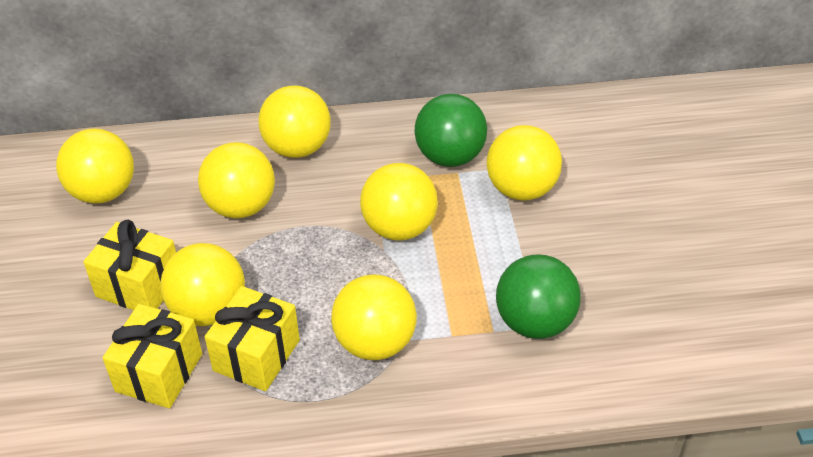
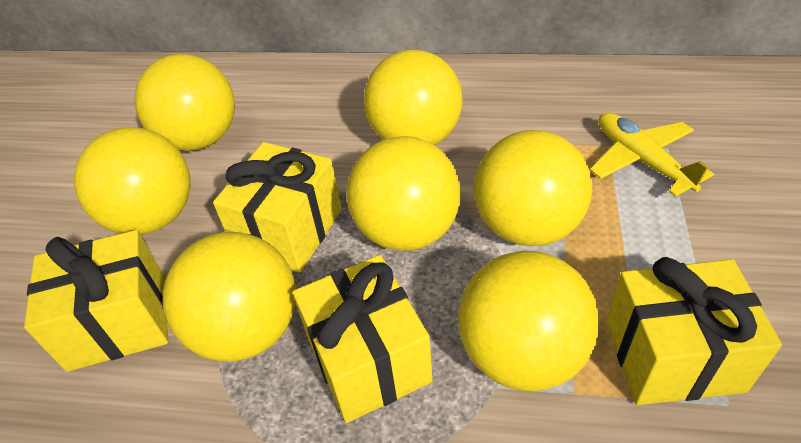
green ball: 2 -> 0
yellow gift: 3 -> 4
yellow plane: 0 -> 1

